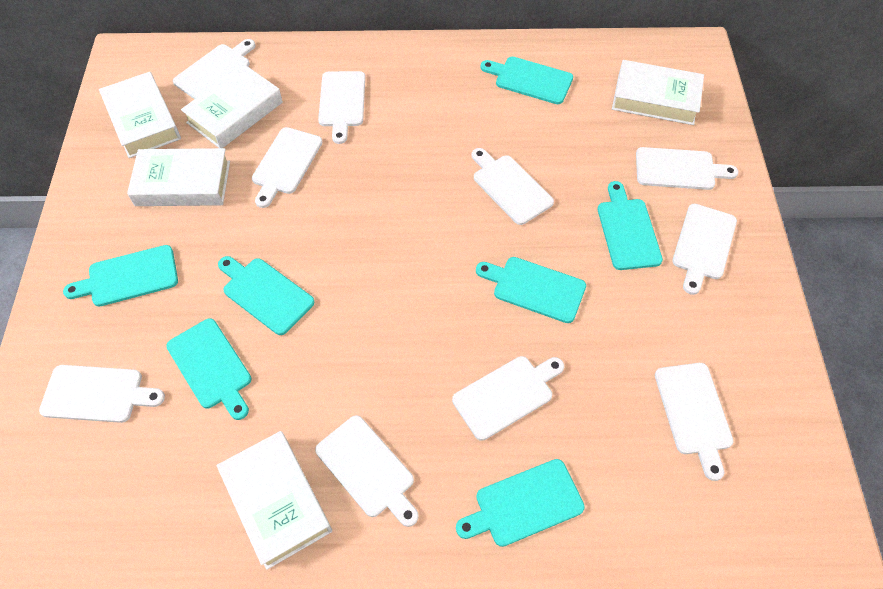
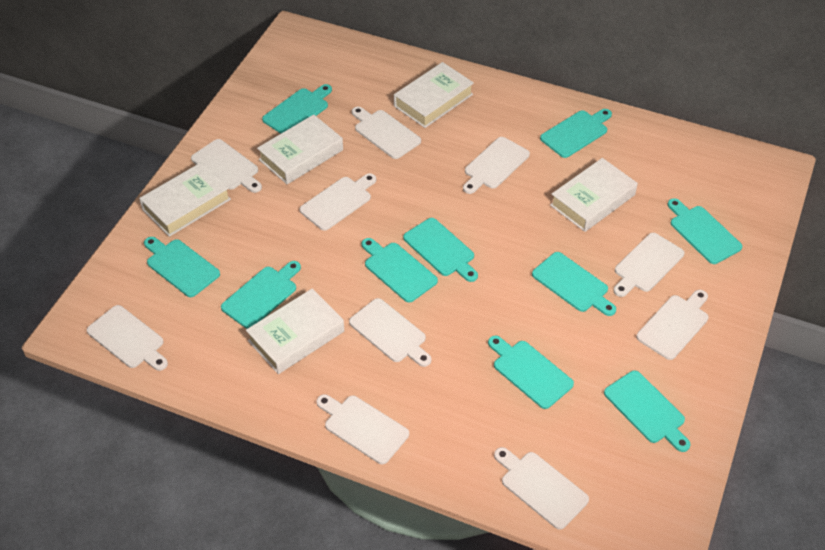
turquoise cutting board: 7 -> 10

